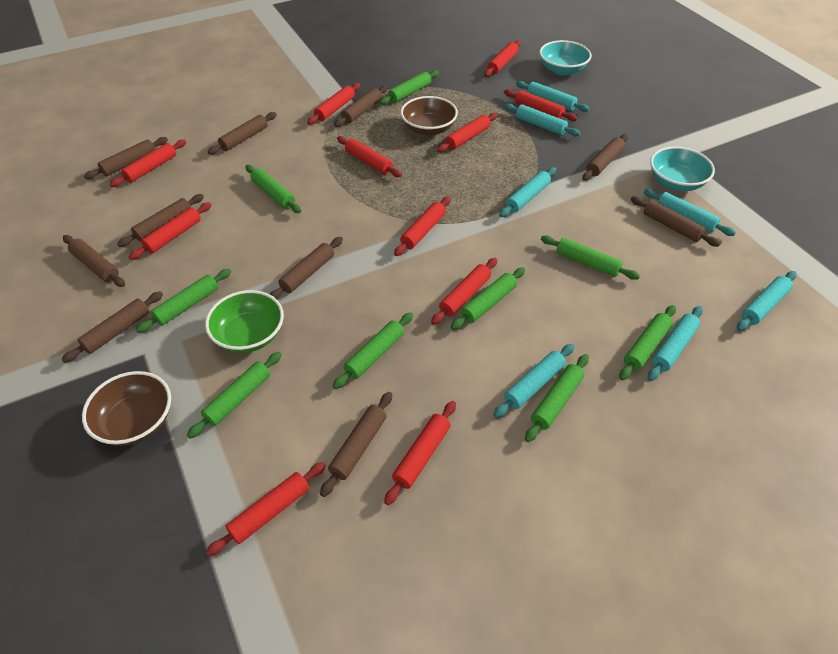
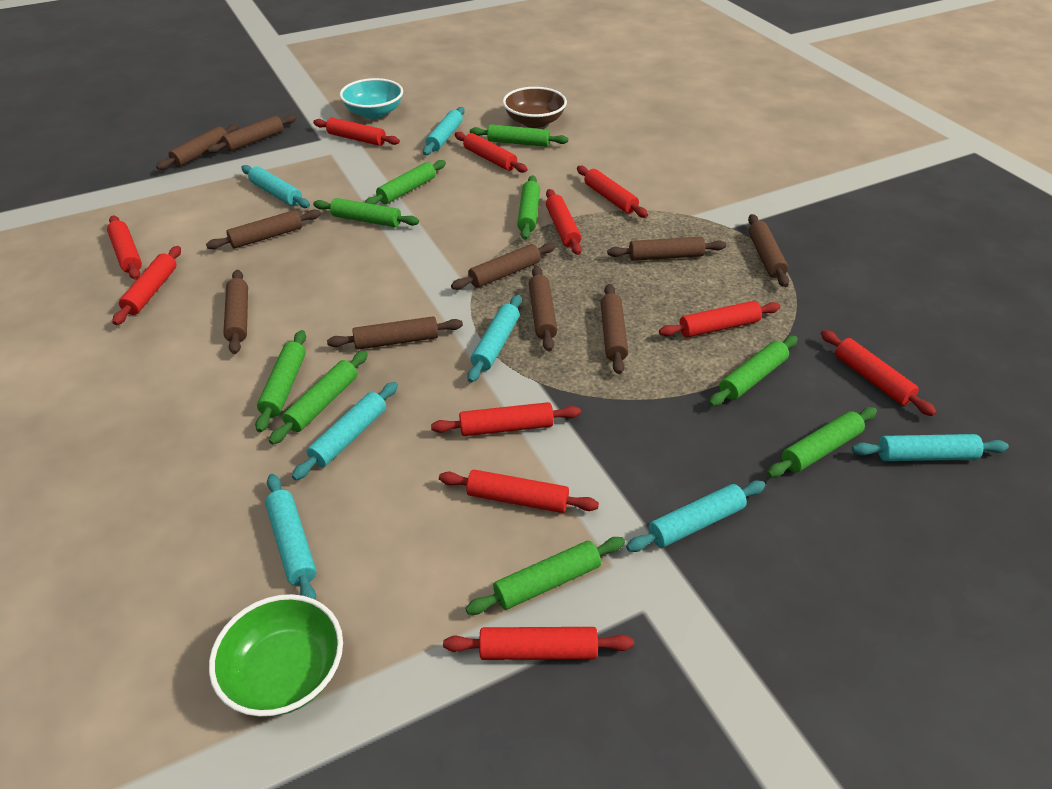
brown bowl: 2 -> 1
turquoise bowl: 2 -> 1

